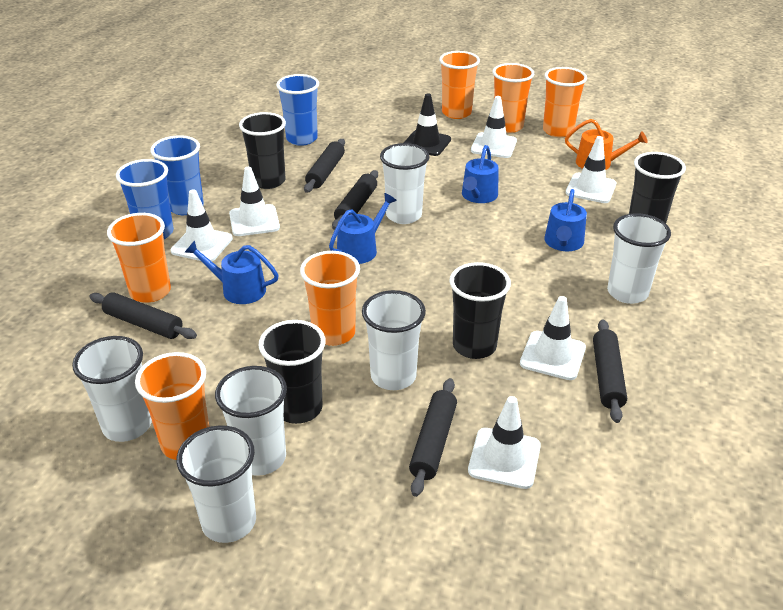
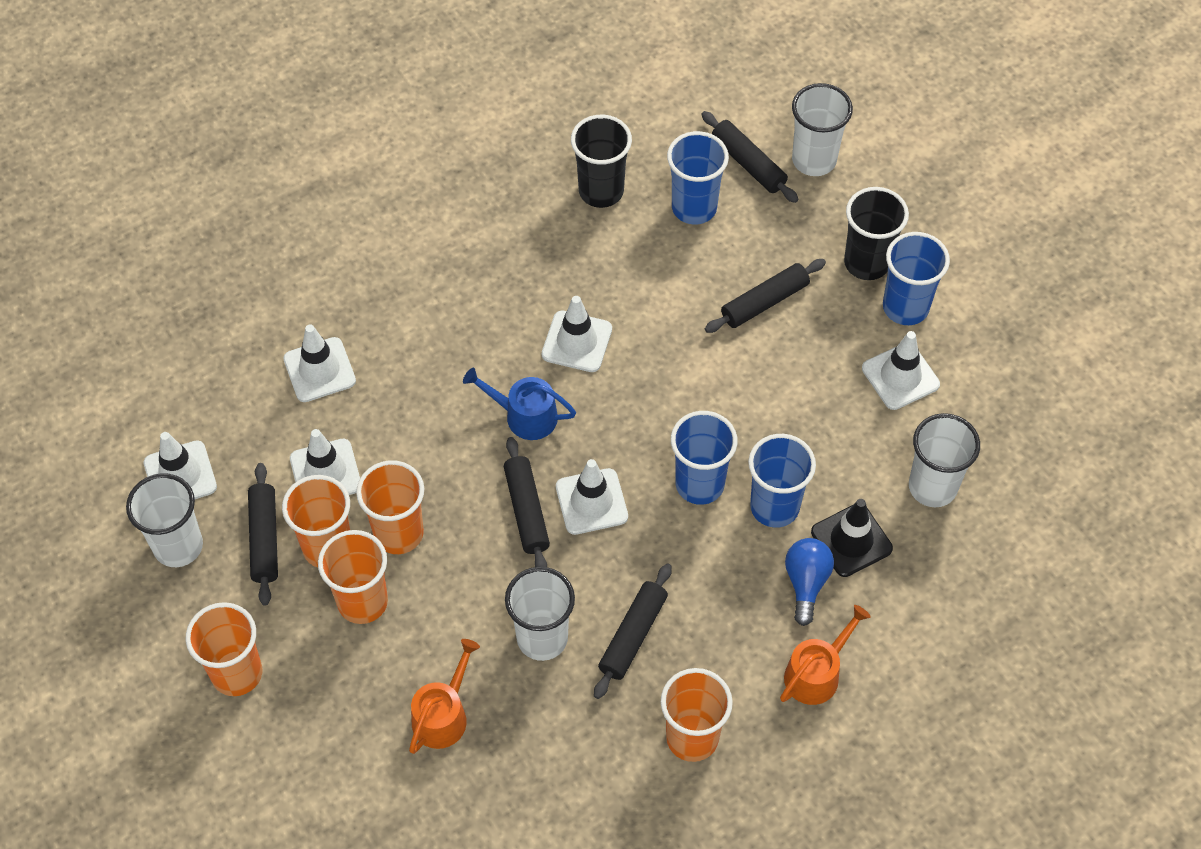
black cup: 4 -> 2
blue cup: 3 -> 4
blue light bulb: 0 -> 1
blue watering can: 4 -> 1
orange cup: 6 -> 5
orange watering can: 1 -> 2
white cup: 6 -> 4

